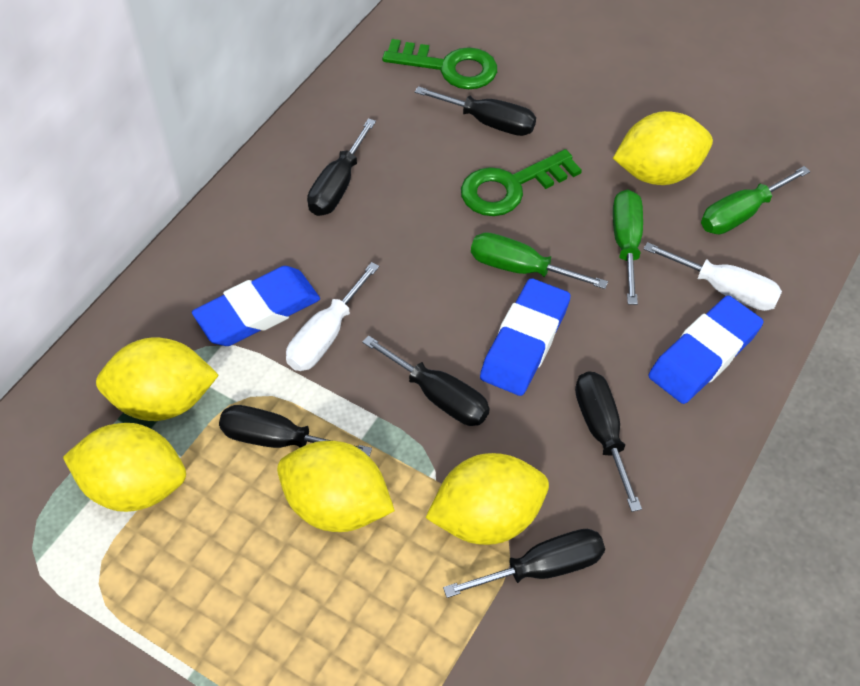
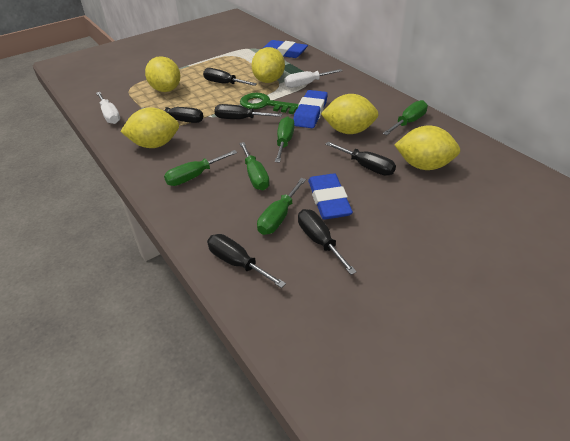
green key: 2 -> 1
green screwdriver: 3 -> 5

